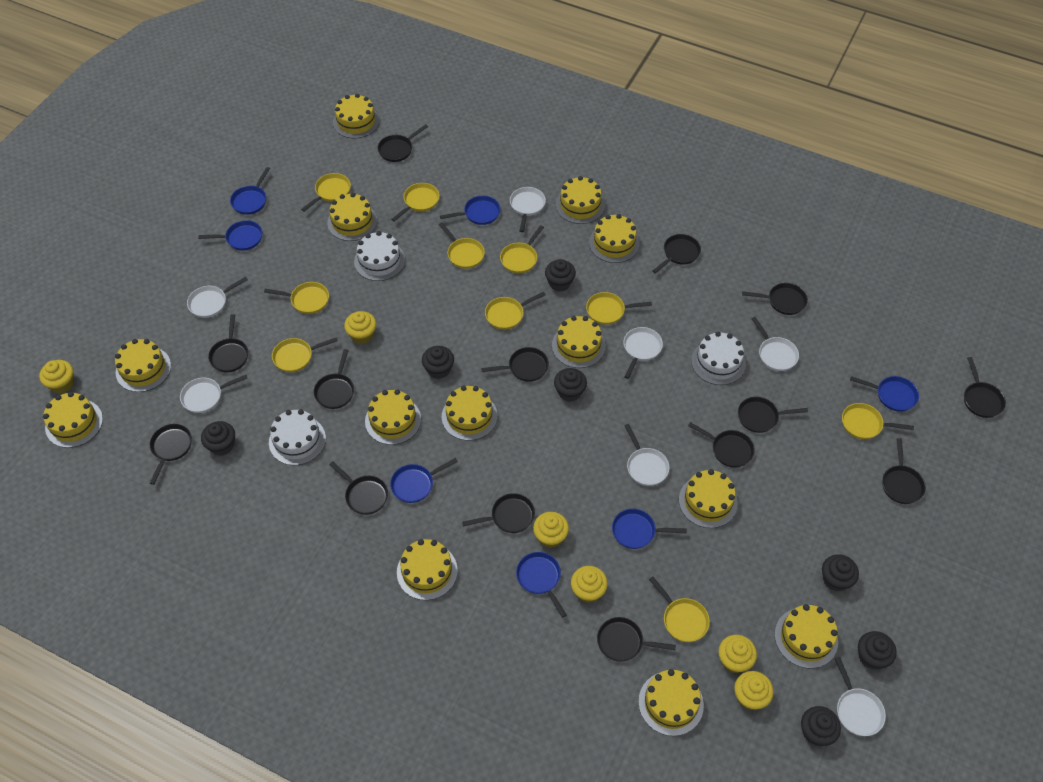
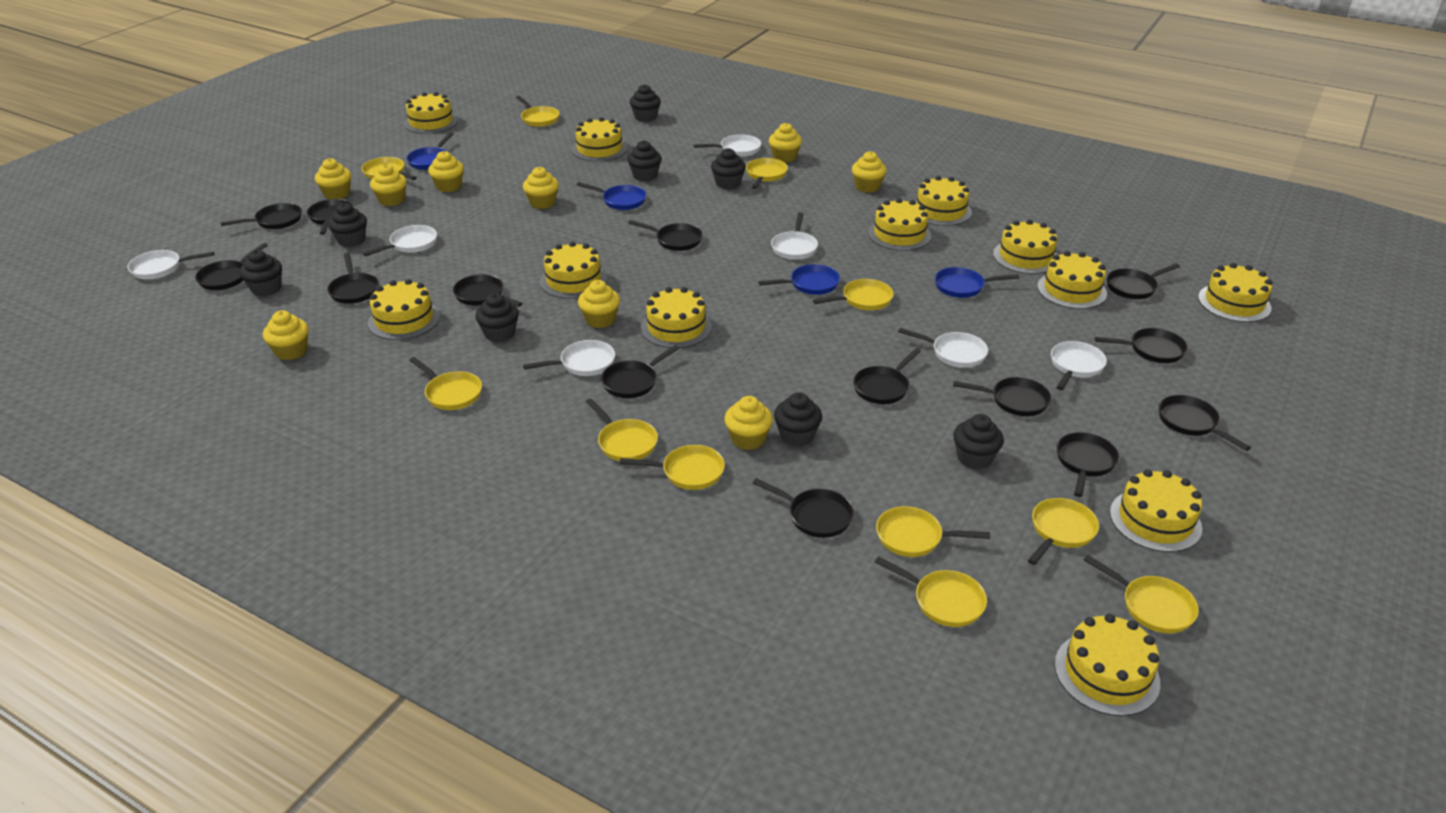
black cupcake: 7 -> 8
blue pan: 7 -> 4
white cake: 3 -> 0
yellow cake: 13 -> 12
yellow cupcake: 6 -> 9
yellow pan: 10 -> 11

